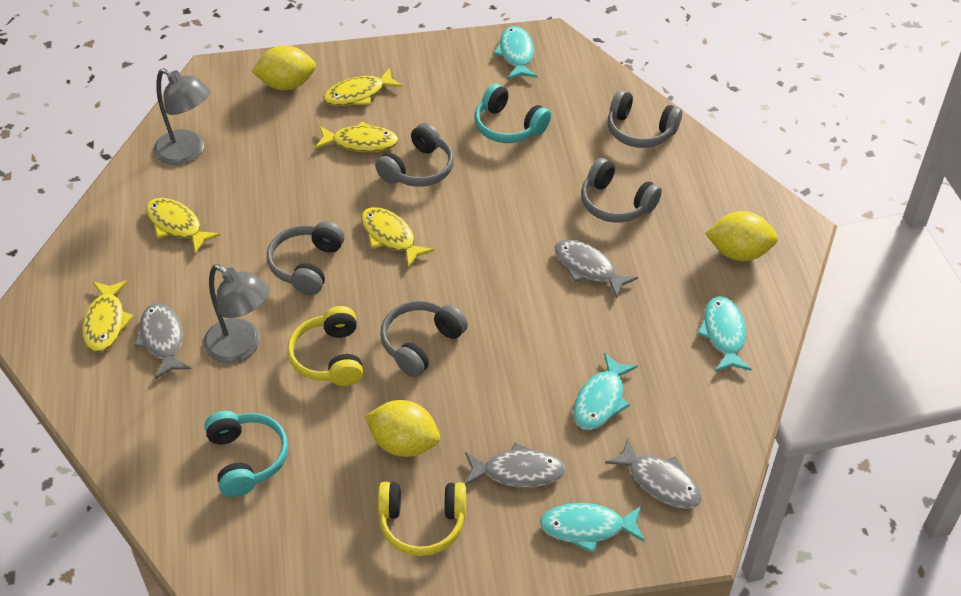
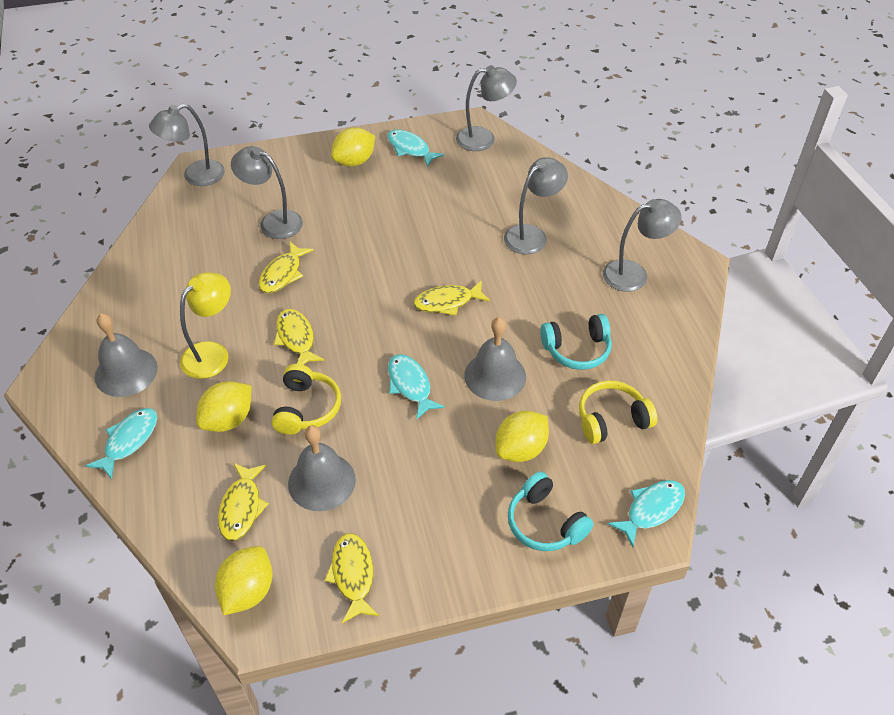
grey bell: 0 -> 3
grey fish: 4 -> 0
grey headphones: 5 -> 0
grey lamp: 2 -> 5
yellow lamp: 0 -> 1
yellow lemon: 3 -> 4

